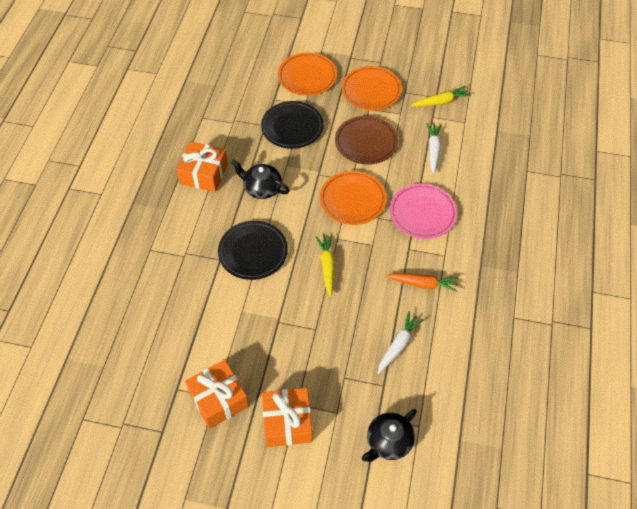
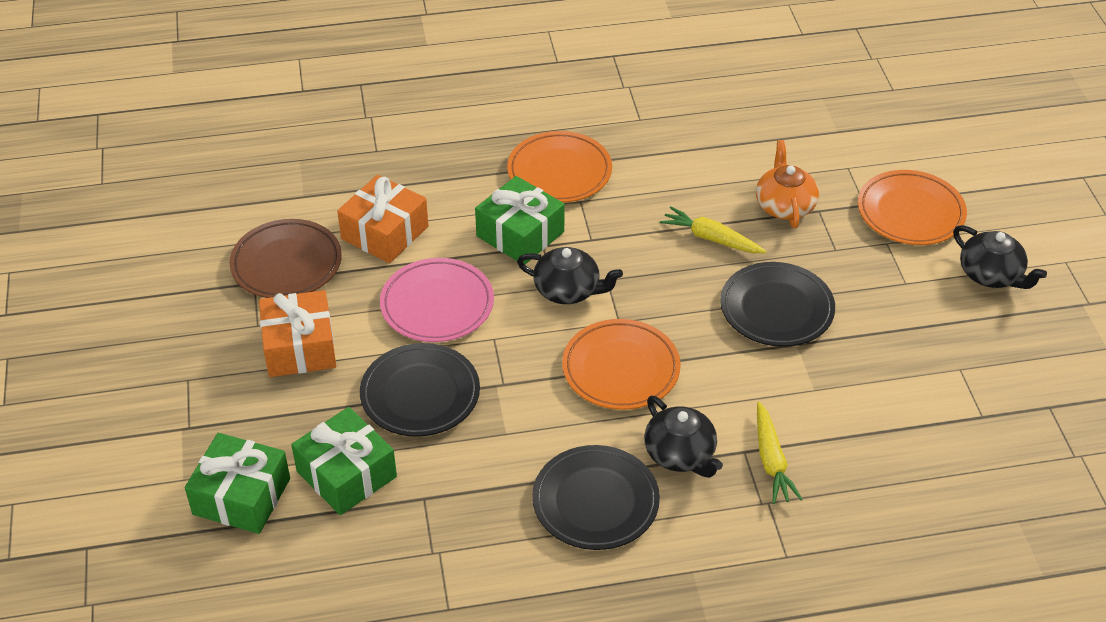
black plate: 2 -> 3
black teapot: 2 -> 3
green gift: 0 -> 3
orange carrot: 1 -> 0
orange gift: 3 -> 2
orange teapot: 0 -> 1
white carrot: 2 -> 0

